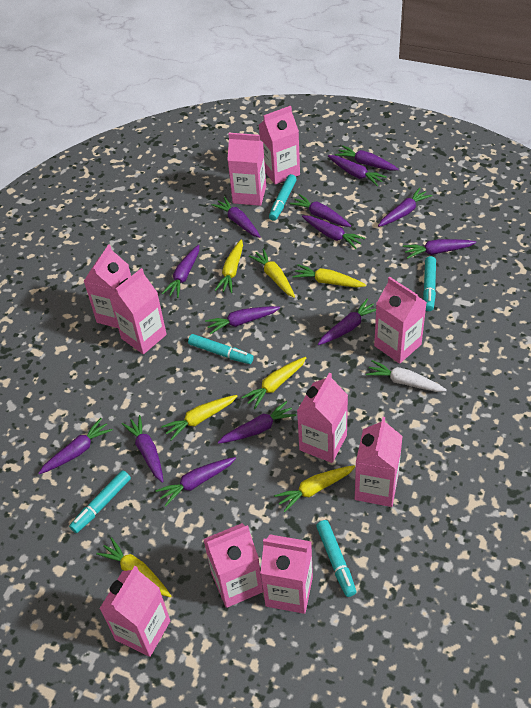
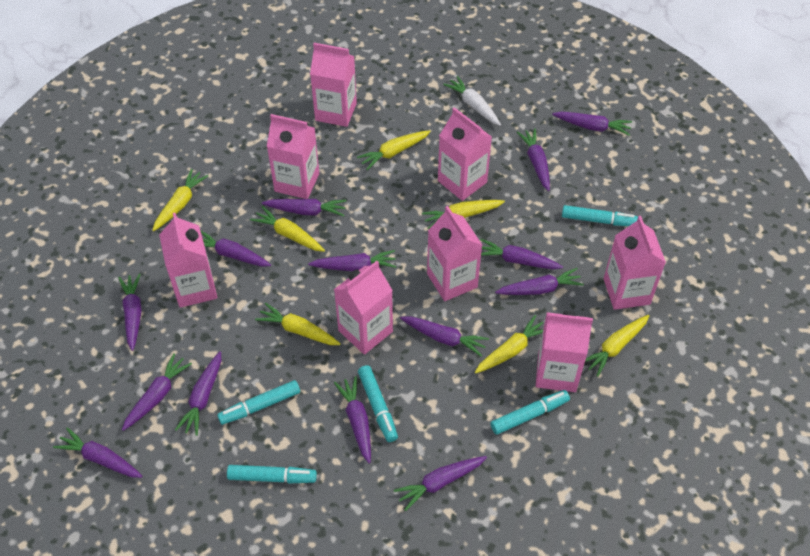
pink carton: 10 -> 8

